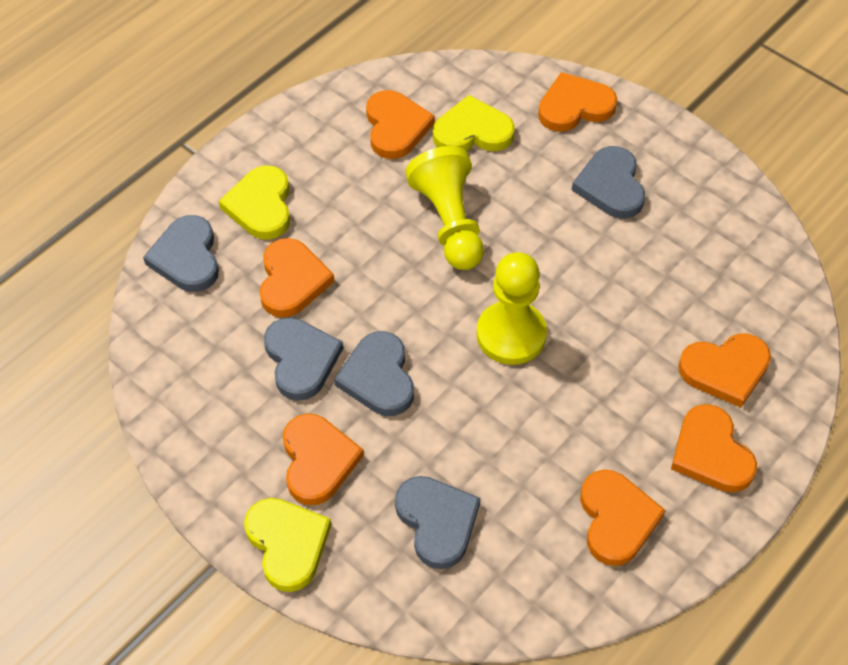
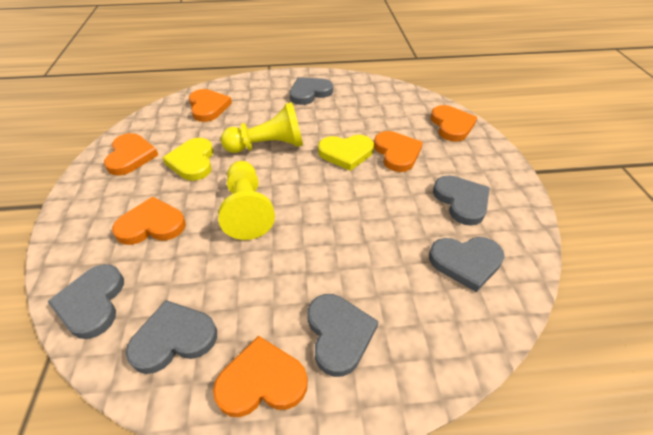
grey heart: 5 -> 6
orange heart: 7 -> 6
yellow heart: 3 -> 2

